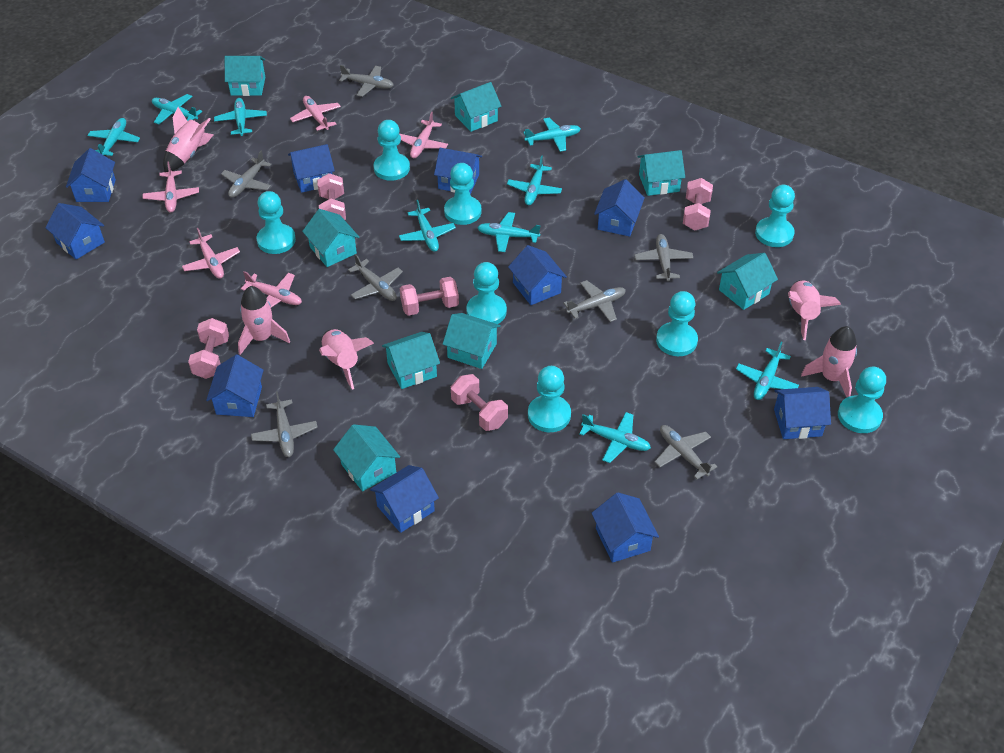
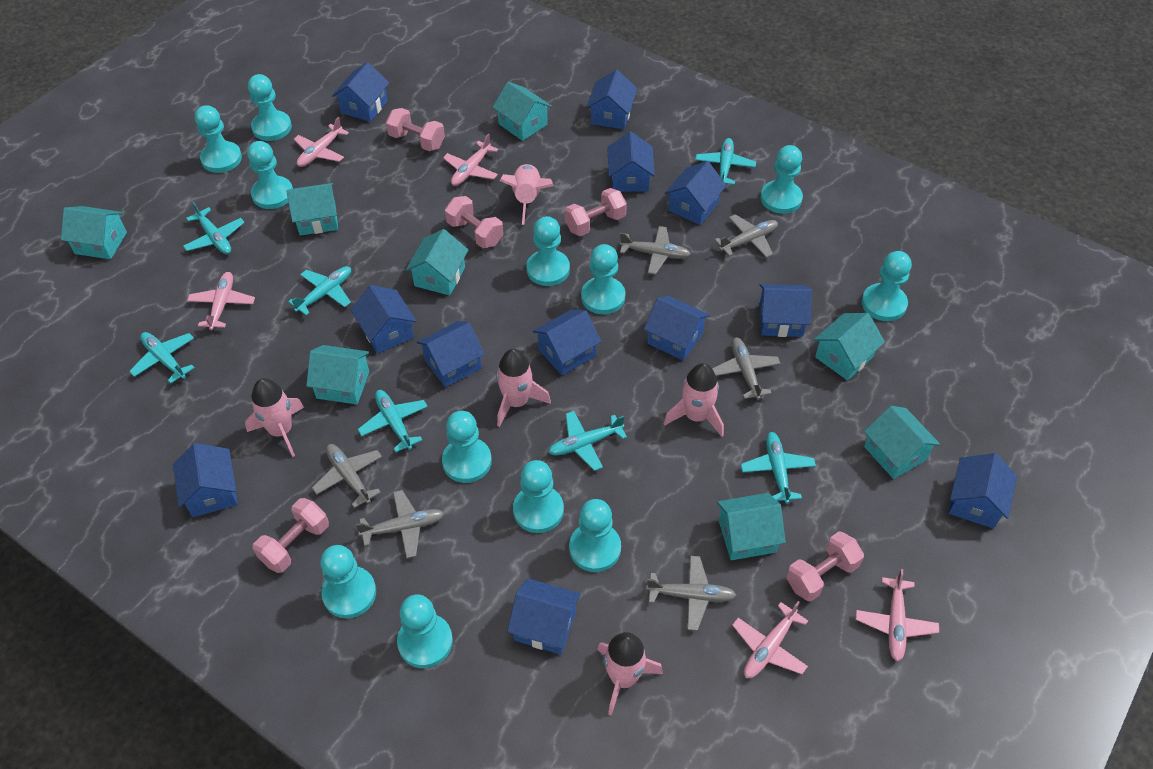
blue house: 10 -> 12
grey plane: 7 -> 6
turquoise pawn: 8 -> 12
turquoise plane: 9 -> 7

